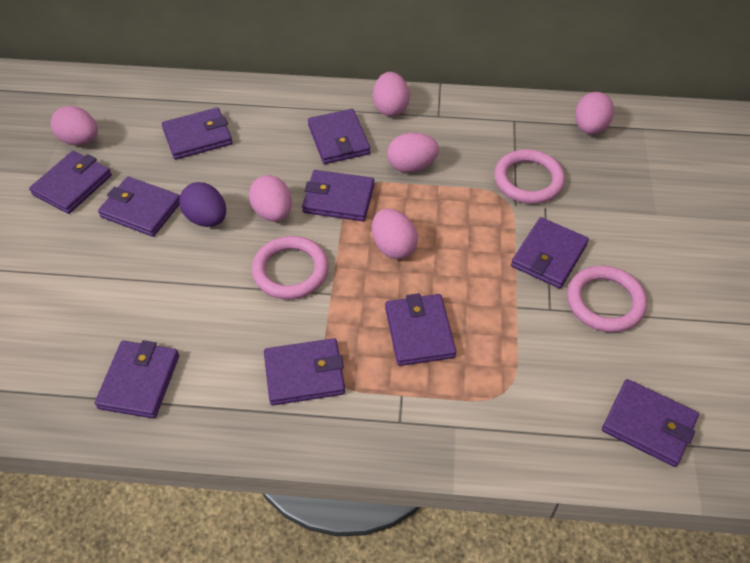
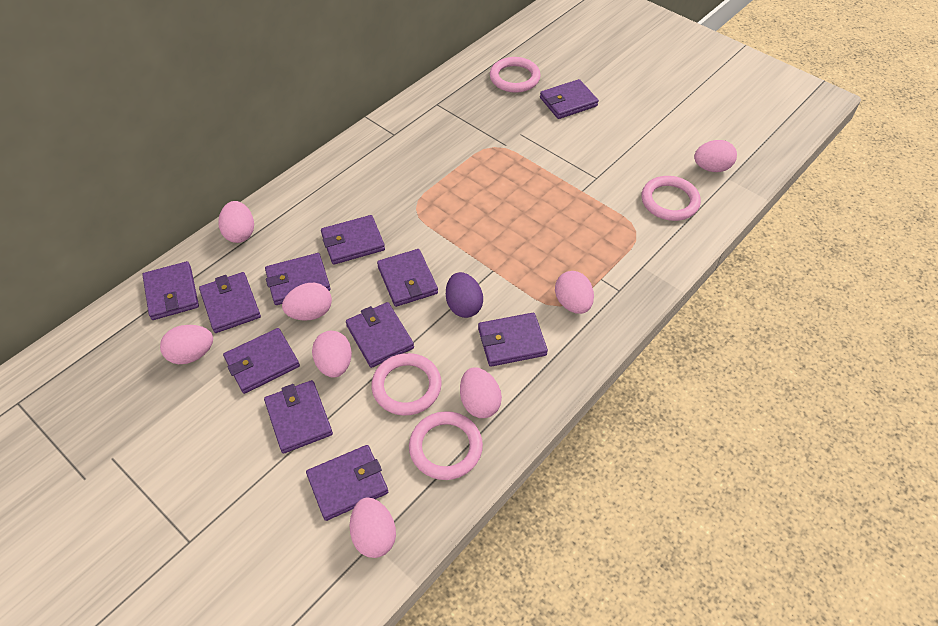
pink egg: 6 -> 8
pink ring: 3 -> 4
purple wallet: 10 -> 11

